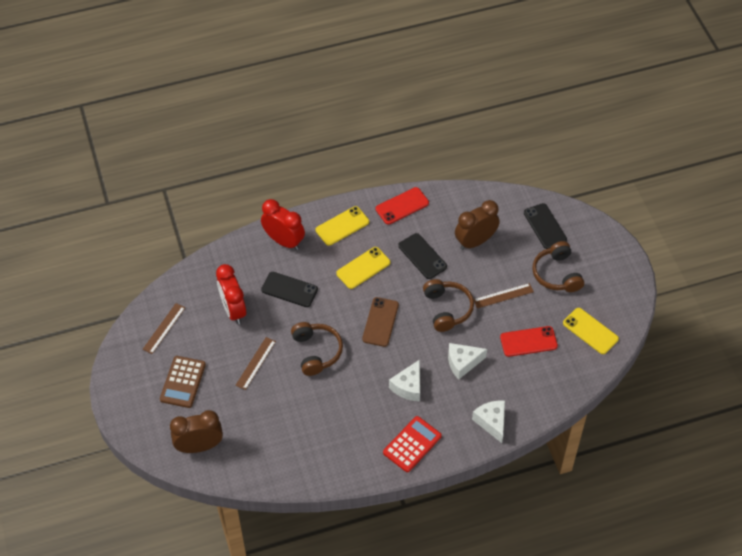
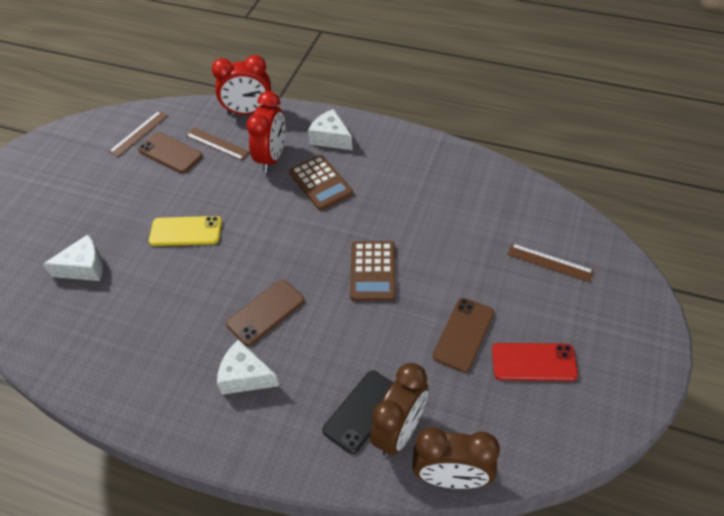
black phone: 3 -> 1
brown calculator: 1 -> 2
brown headphones: 3 -> 0
brown phone: 1 -> 3
red calculator: 1 -> 0
red phone: 2 -> 1
yellow phone: 3 -> 1

